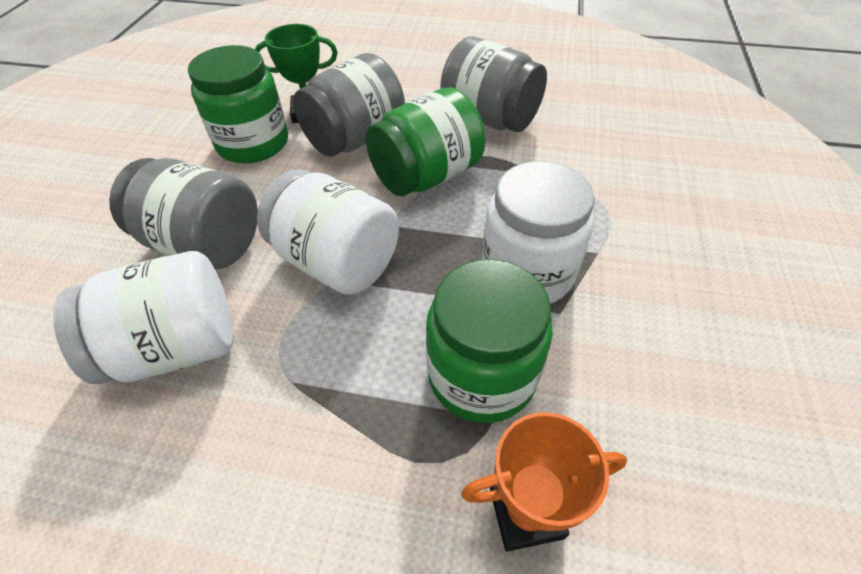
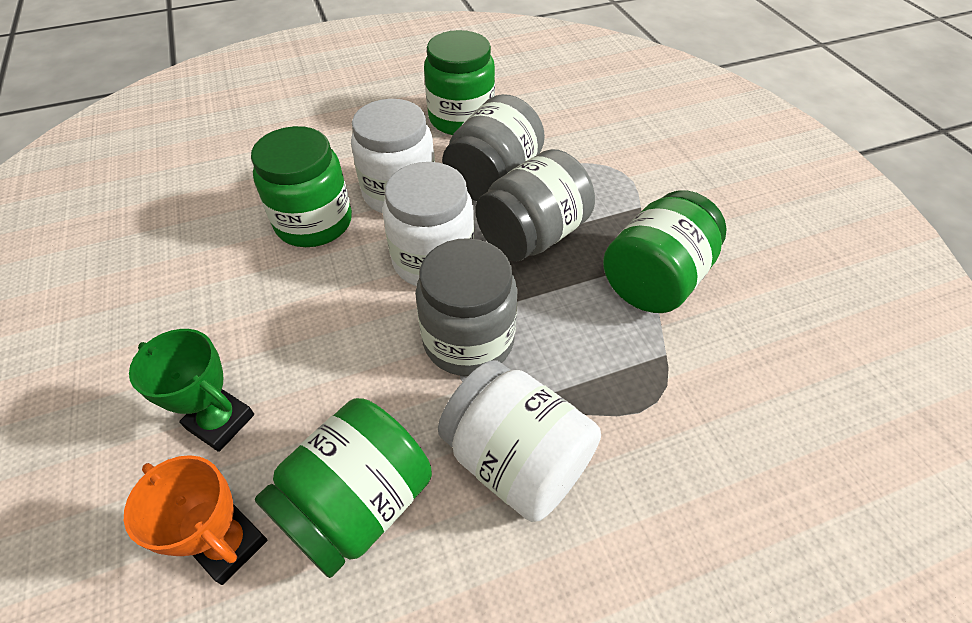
green jar: 3 -> 4

